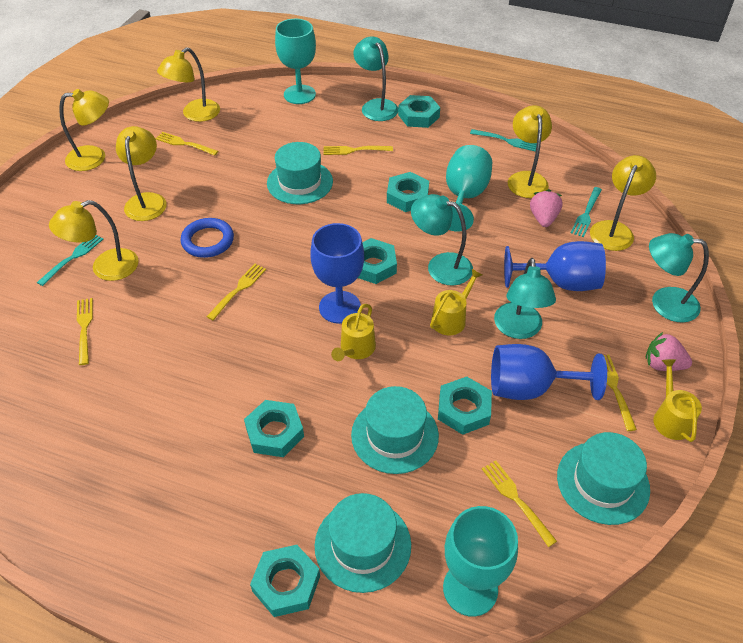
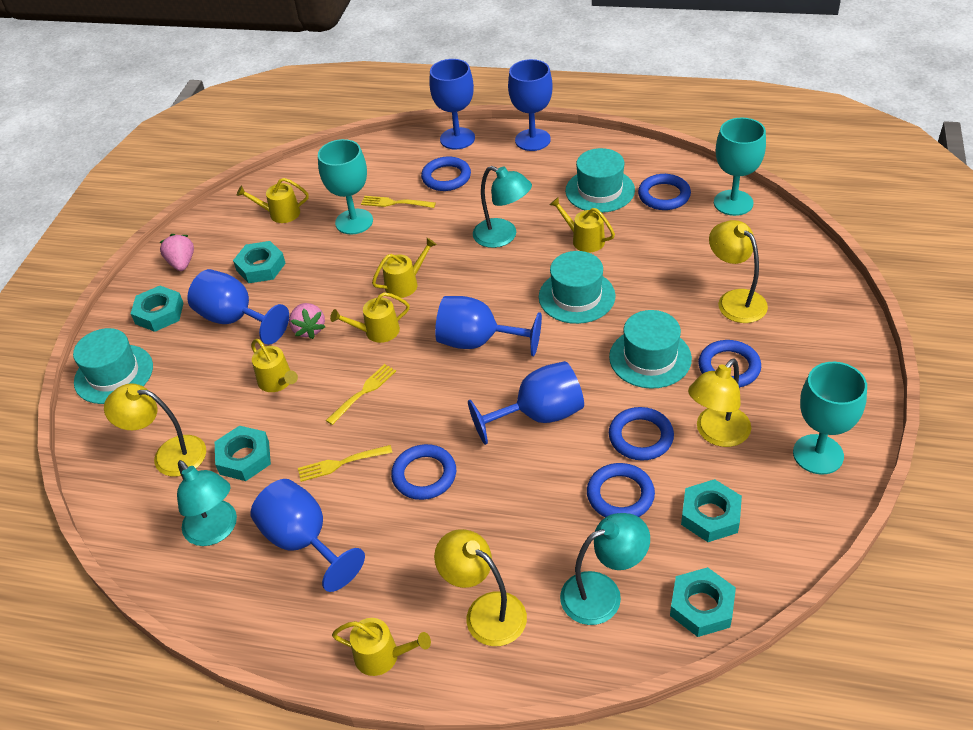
blue goblet: 3 -> 6
blue ring: 1 -> 6
turquoise fork: 3 -> 0
turquoise lamp: 4 -> 3
turquoise nut: 6 -> 5
yellow fork: 6 -> 3
yellow lamp: 6 -> 4
yellow watering can: 3 -> 6

